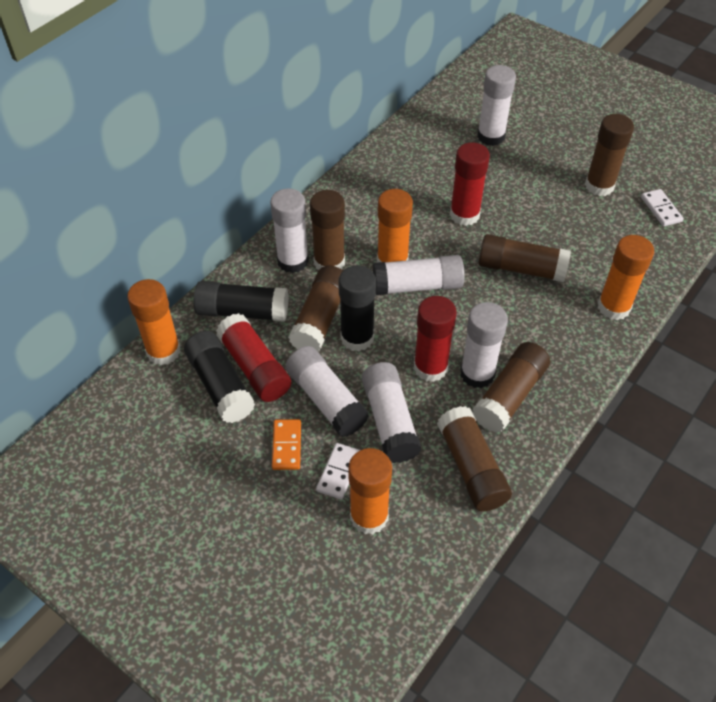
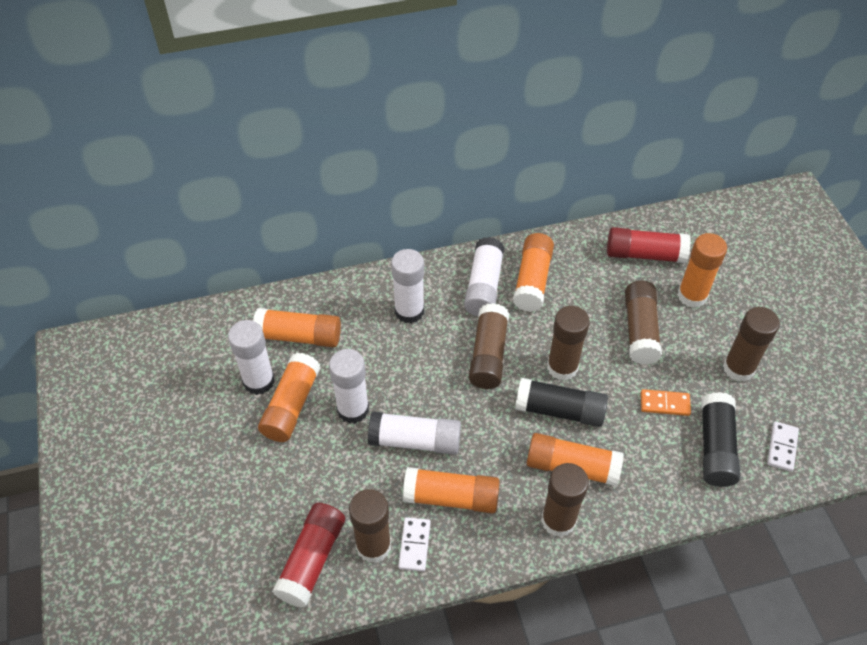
black glue stick: 3 -> 2
orange glue stick: 4 -> 6
red glue stick: 3 -> 2
white glue stick: 6 -> 5

